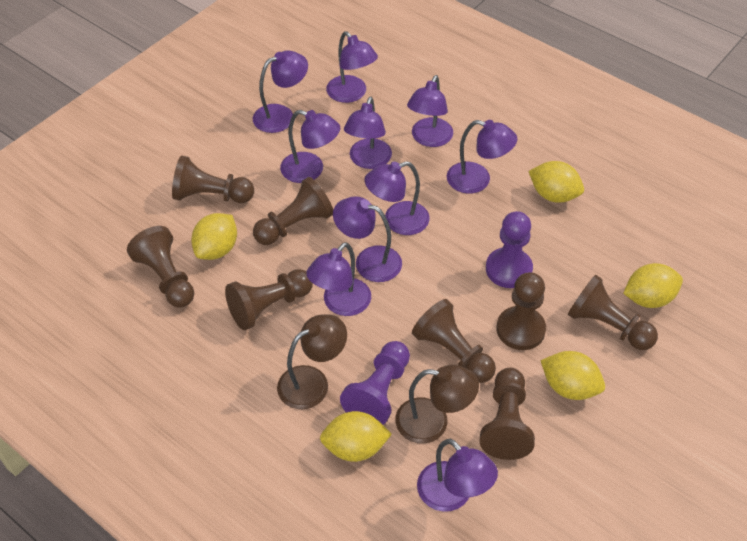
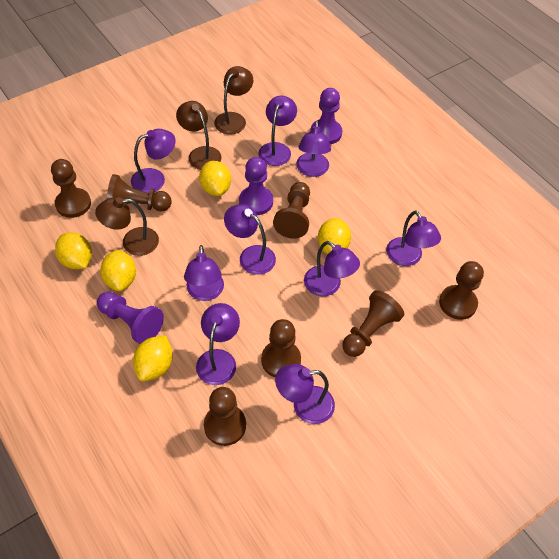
brown lamp: 2 -> 3
brown pawn: 8 -> 7
purple lamp: 10 -> 9
purple pawn: 2 -> 3

